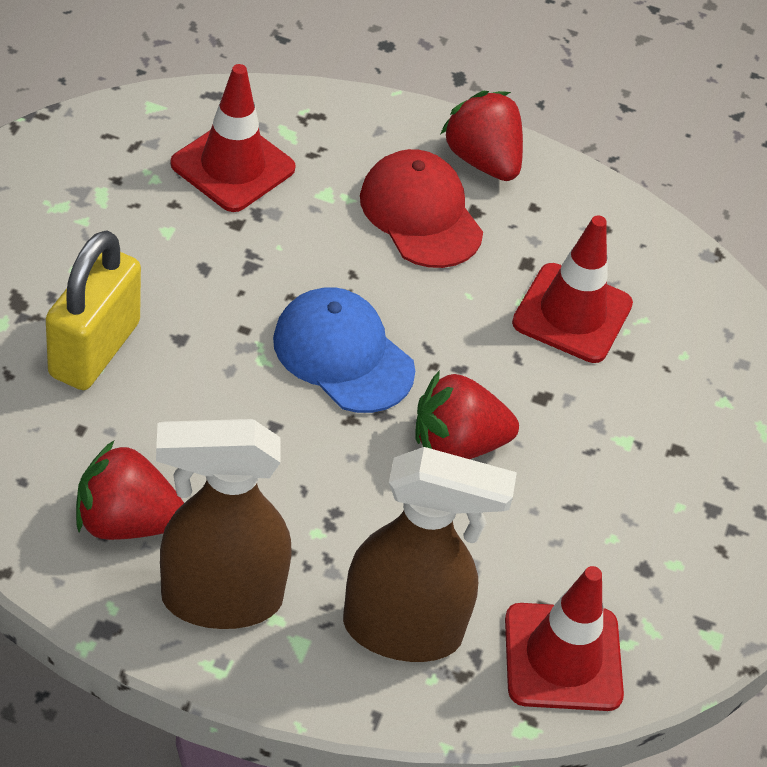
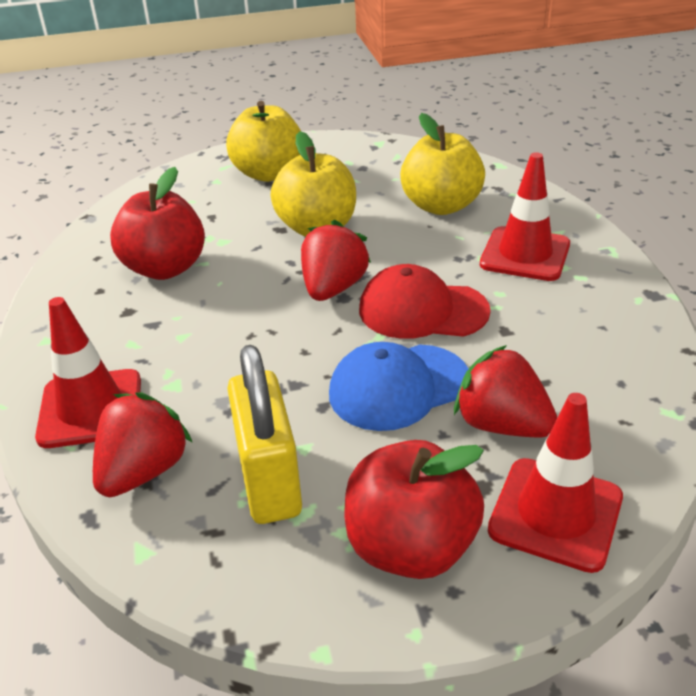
brown spray bottle: 2 -> 0
red apple: 0 -> 2
yellow apple: 0 -> 3

